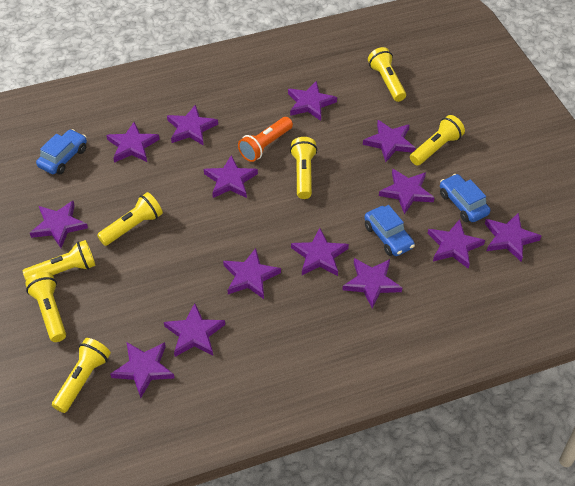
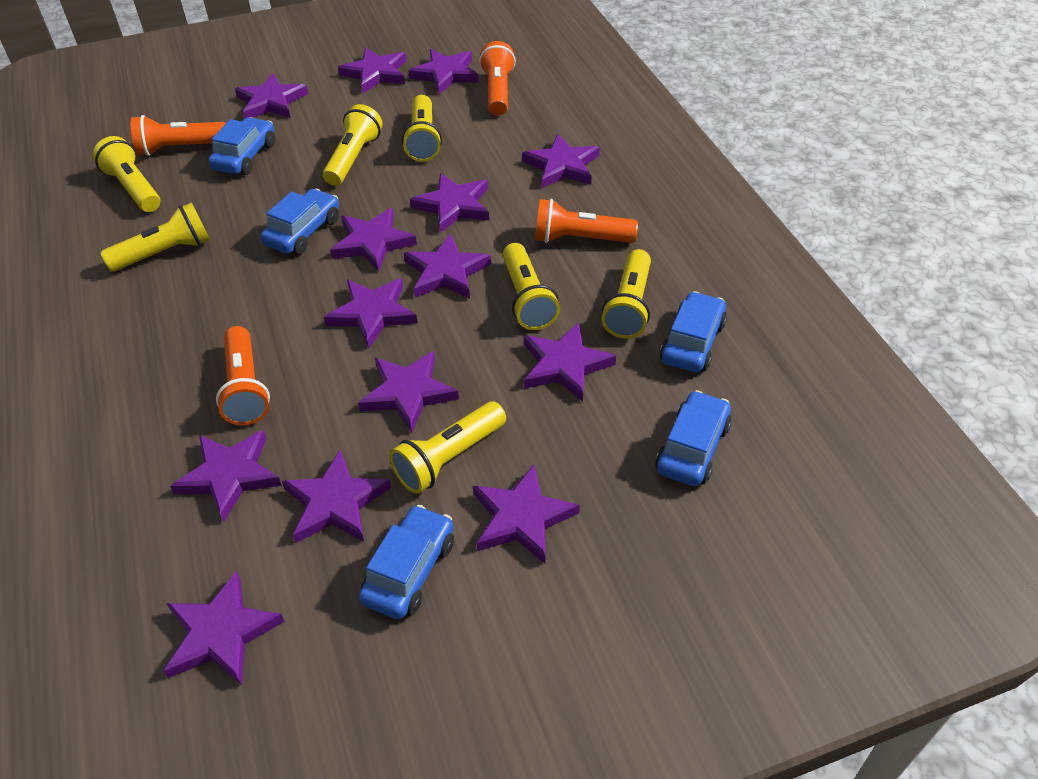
blue car: 3 -> 5
orange flashlight: 1 -> 4

